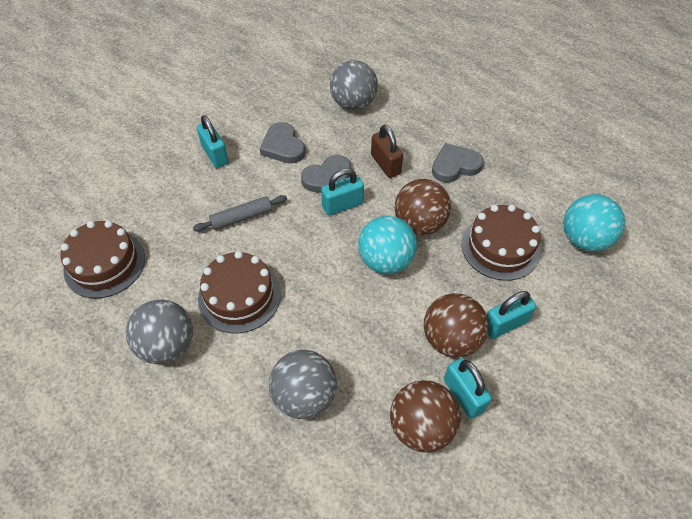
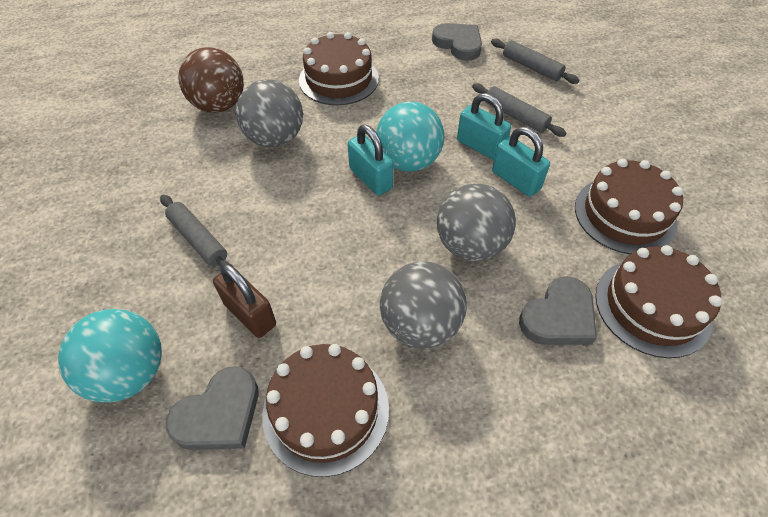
brown ball: 3 -> 1
brown cake: 3 -> 4
grey rolling pin: 1 -> 3
turquoise padlock: 4 -> 3

